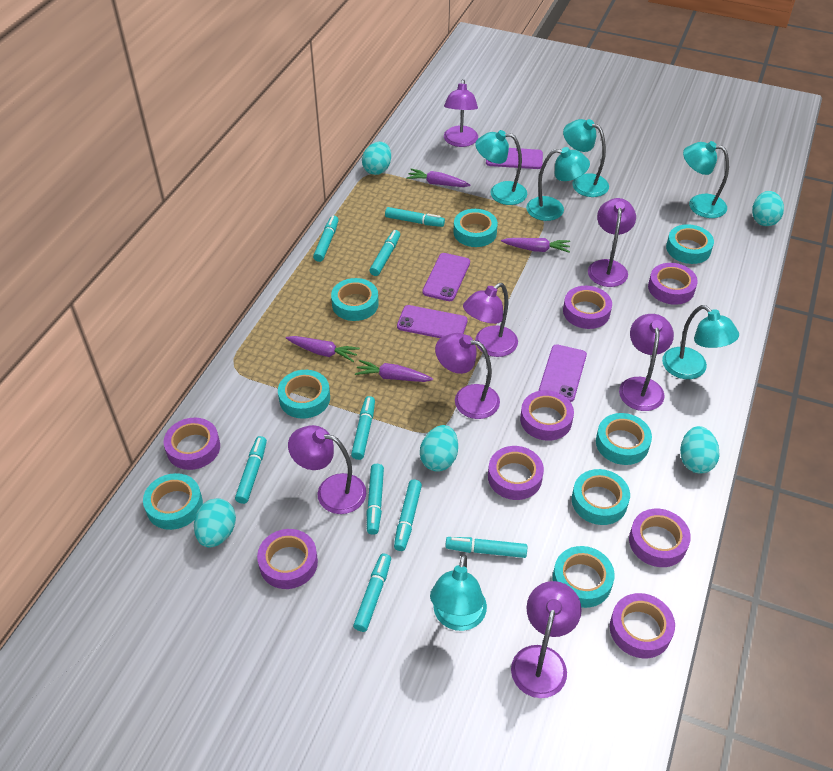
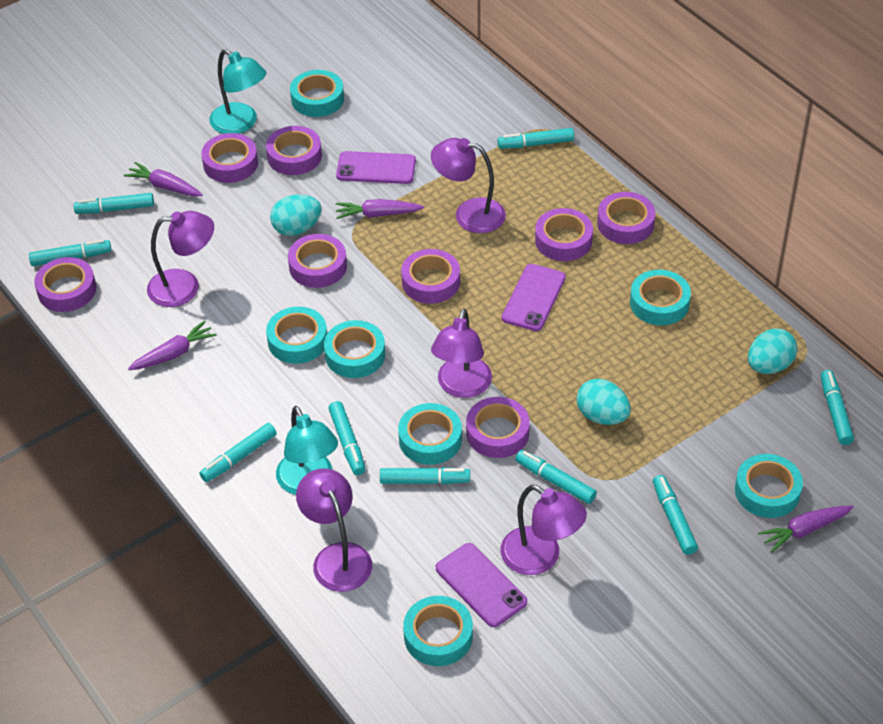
purple lamp: 7 -> 5
purple phone: 4 -> 3
turquoise egg: 5 -> 3
turquoise lamp: 6 -> 2
turquoise tape: 8 -> 7

